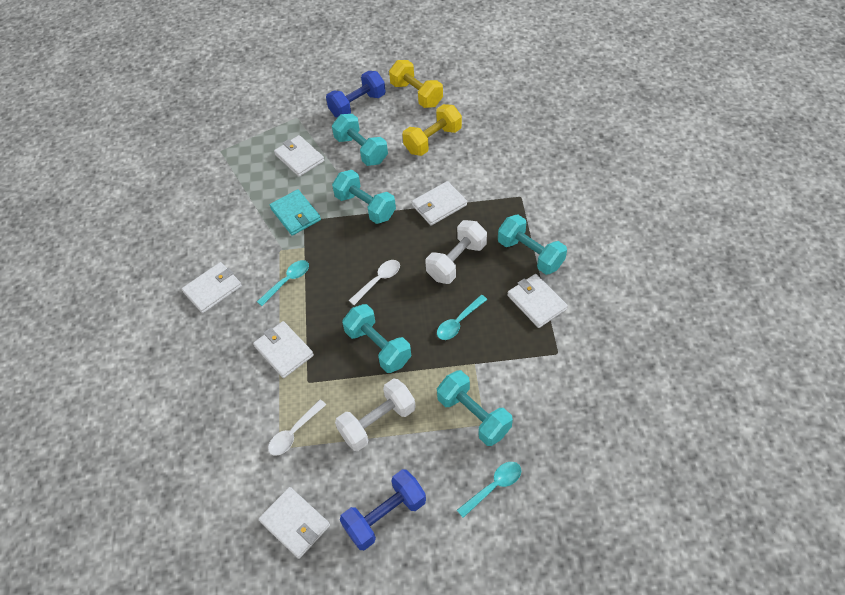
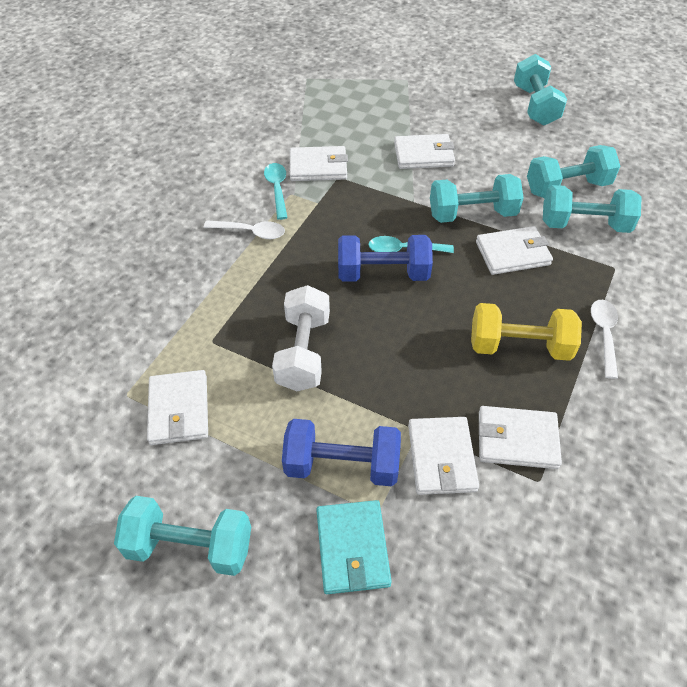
turquoise spoon: 3 -> 2
white dumbbell: 2 -> 1
yellow dumbbell: 2 -> 1

